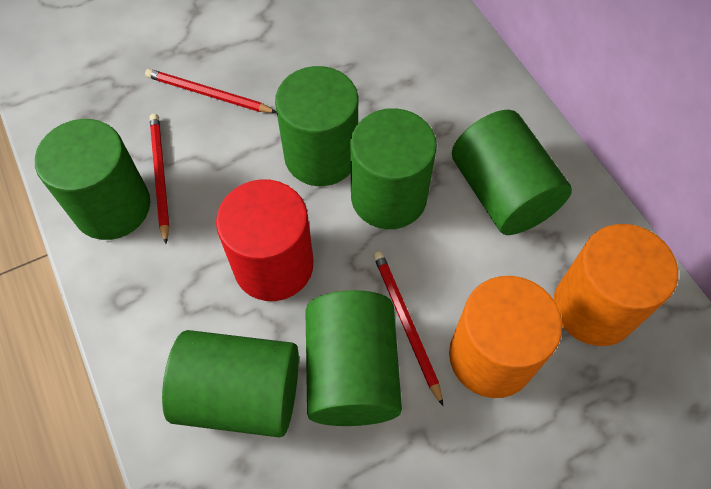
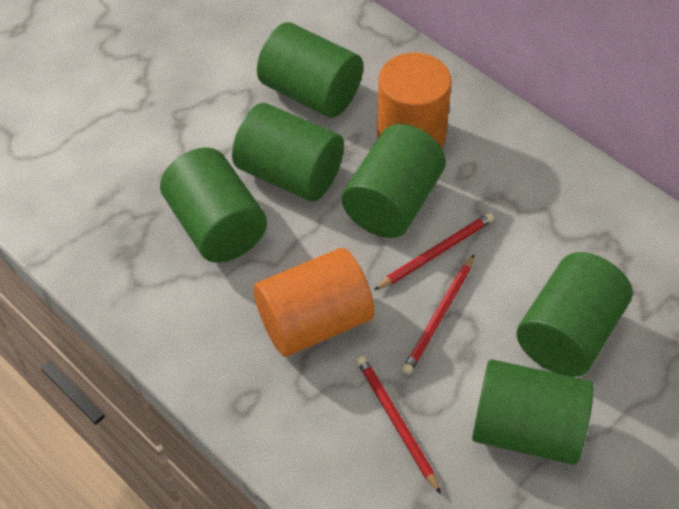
red cylinder: 1 -> 0

